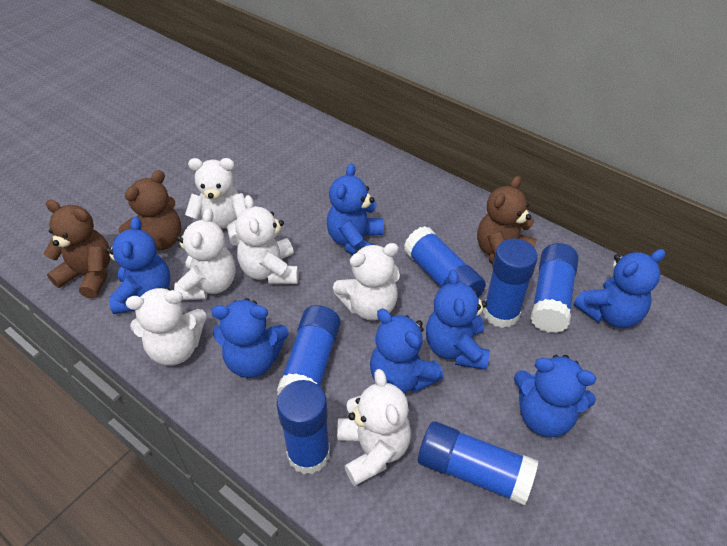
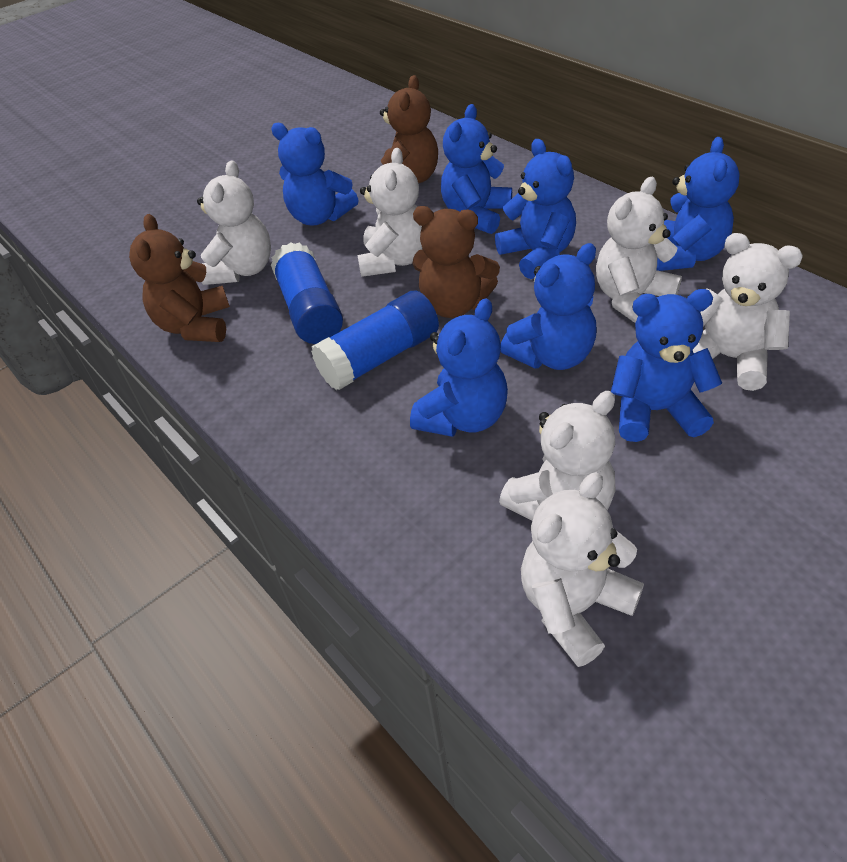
blue glue stick: 6 -> 2

